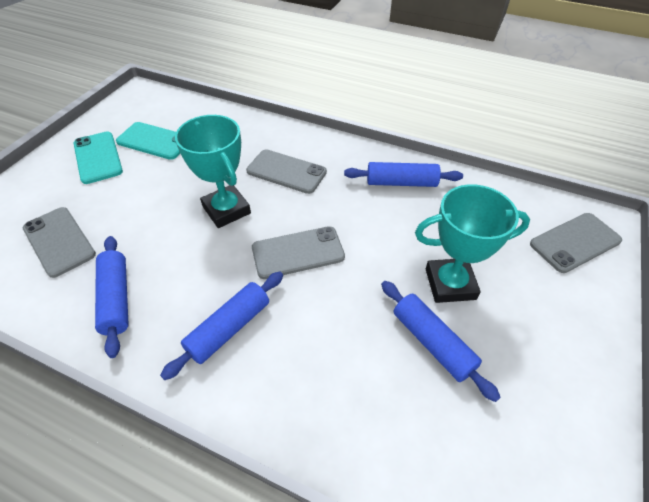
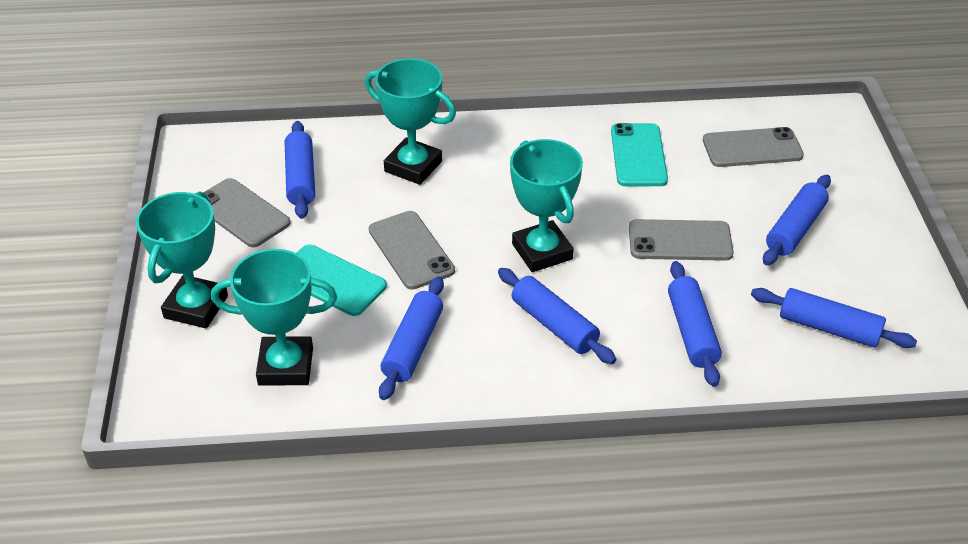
blue rolling pin: 4 -> 6
turquoise trophy: 2 -> 4

